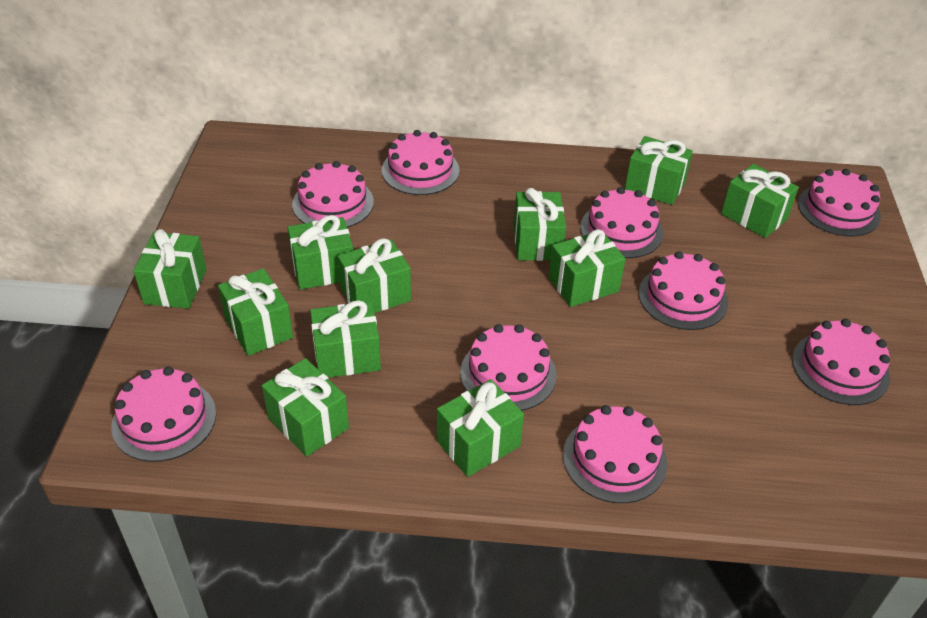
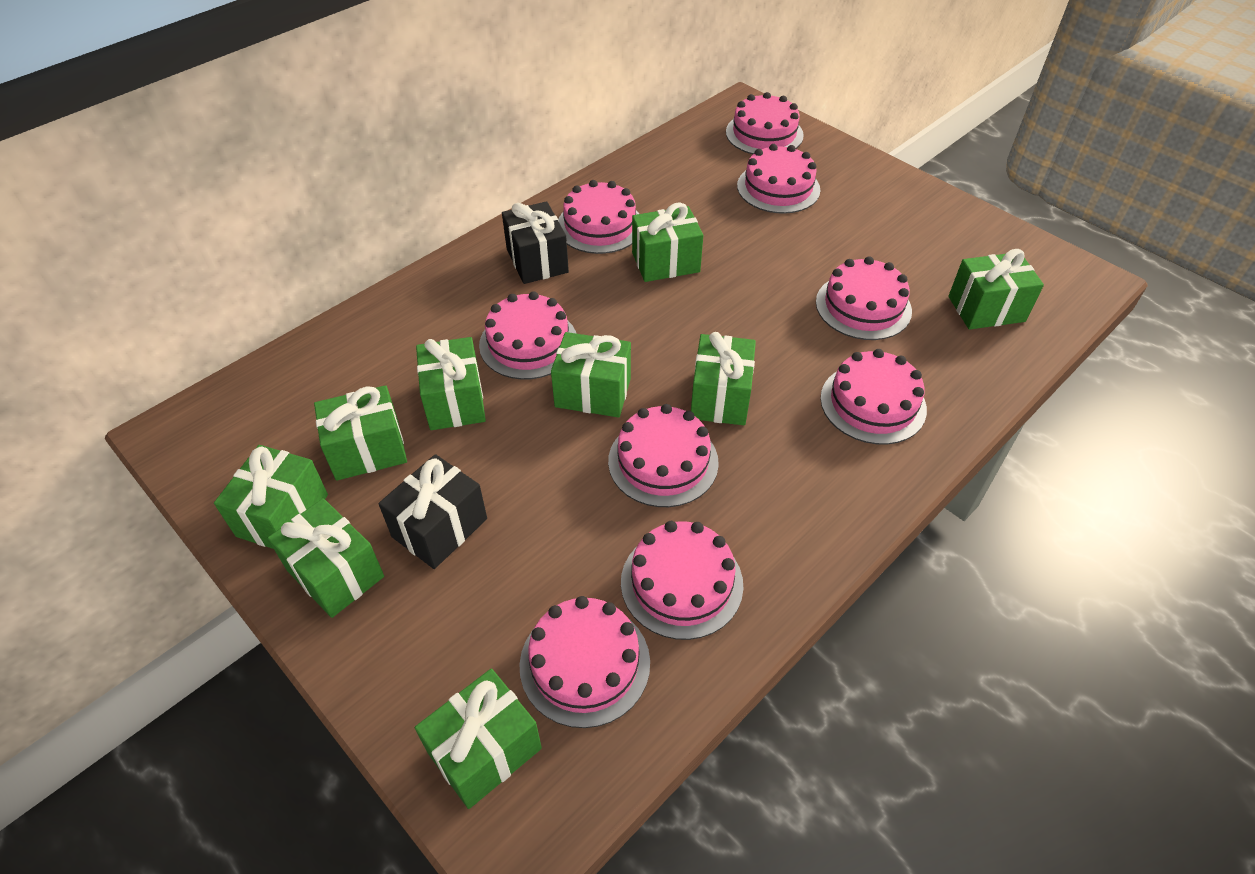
black gift: 0 -> 2
green gift: 11 -> 9

